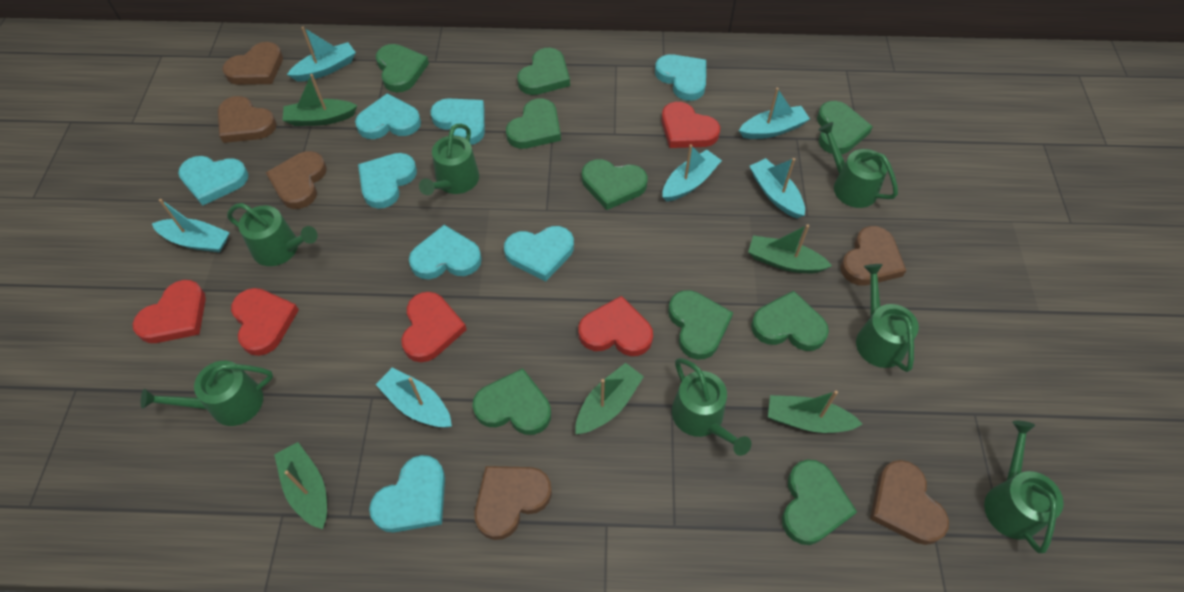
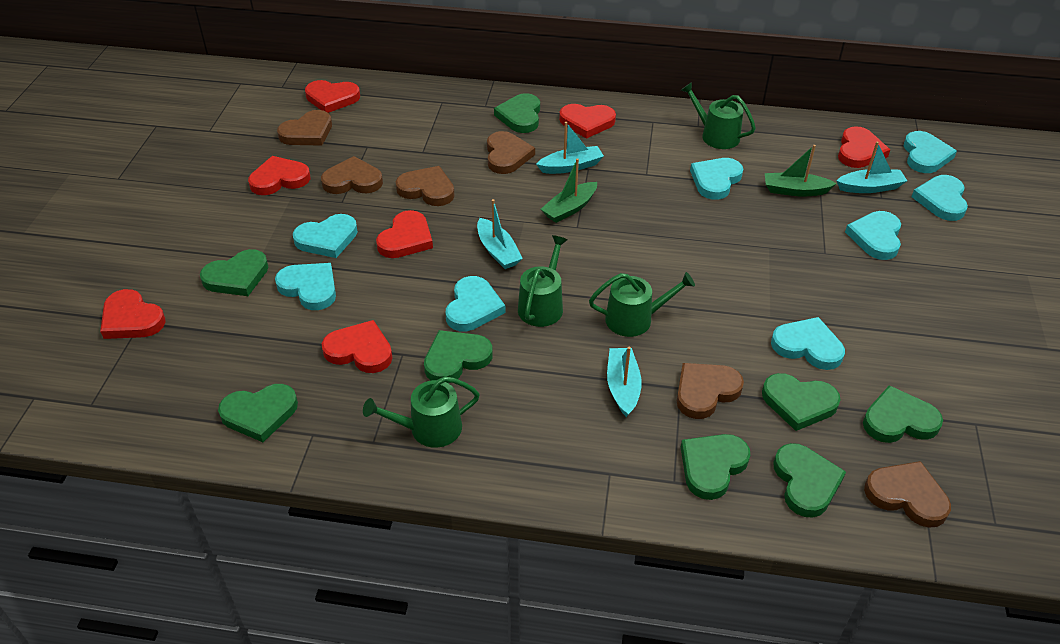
green boat: 5 -> 2
green heart: 9 -> 8
green watering can: 7 -> 4
red heart: 5 -> 7
turquoise boat: 6 -> 4

